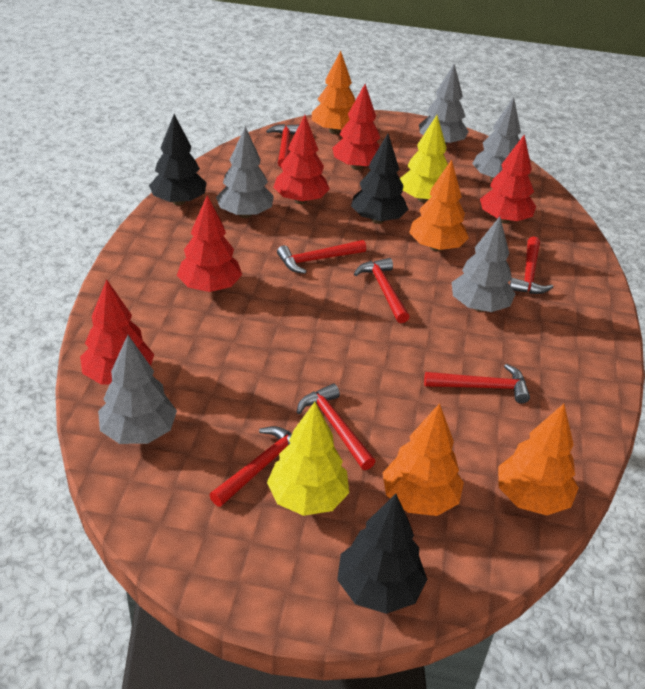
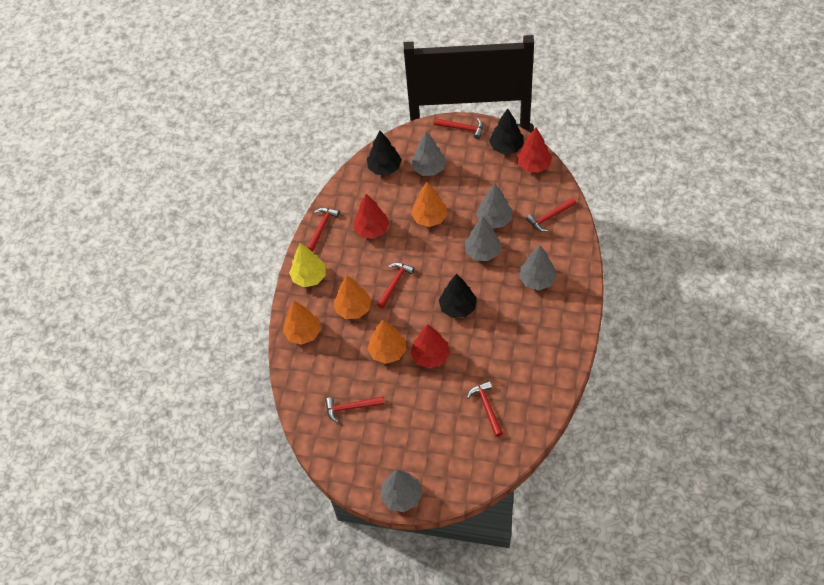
red hammer: 7 -> 6
red tree: 5 -> 3
yellow tree: 2 -> 1

